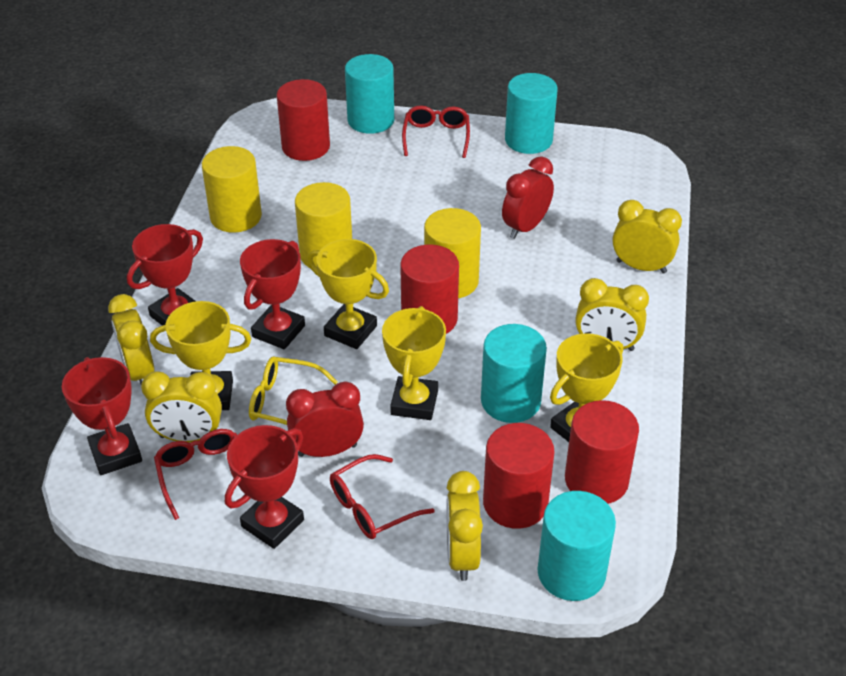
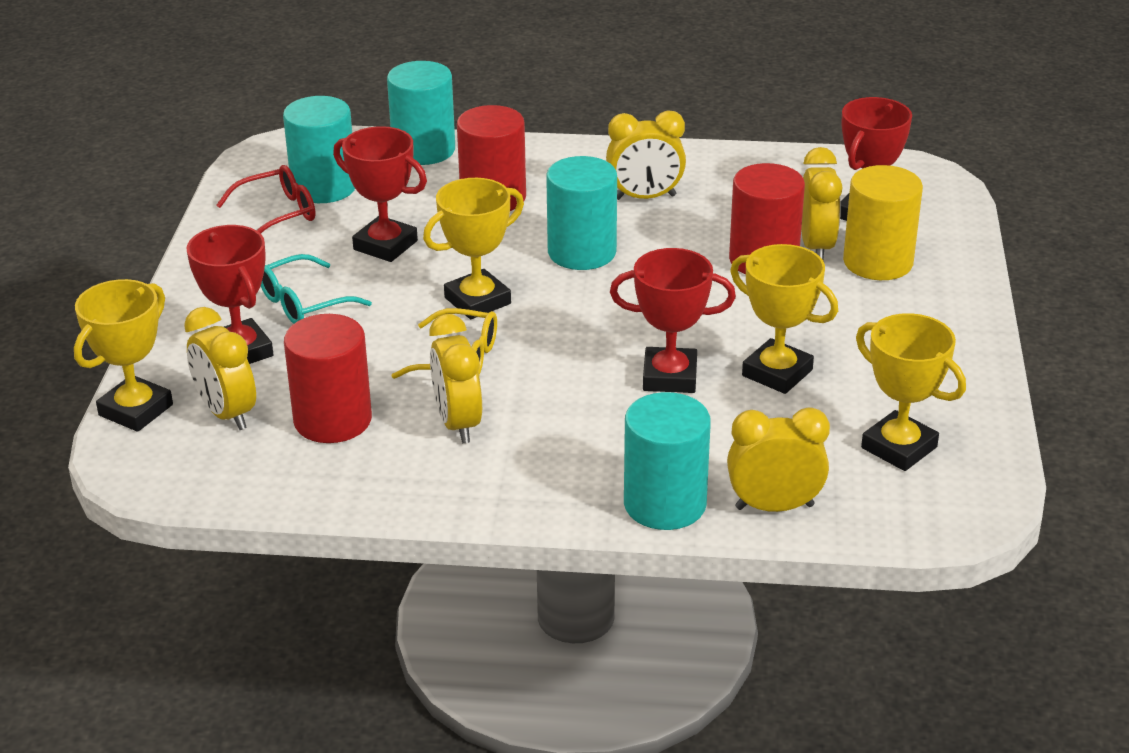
red clock: 2 -> 0
red cylinder: 4 -> 3
red glasses: 3 -> 1
turquoise glasses: 0 -> 1
yellow cylinder: 3 -> 1

